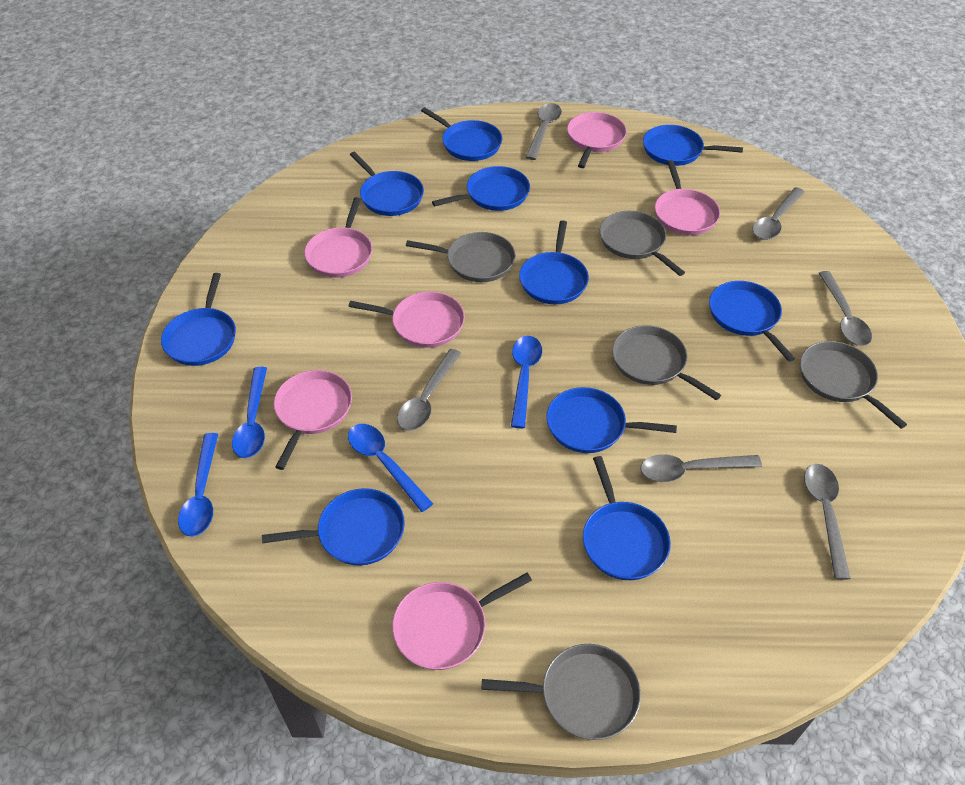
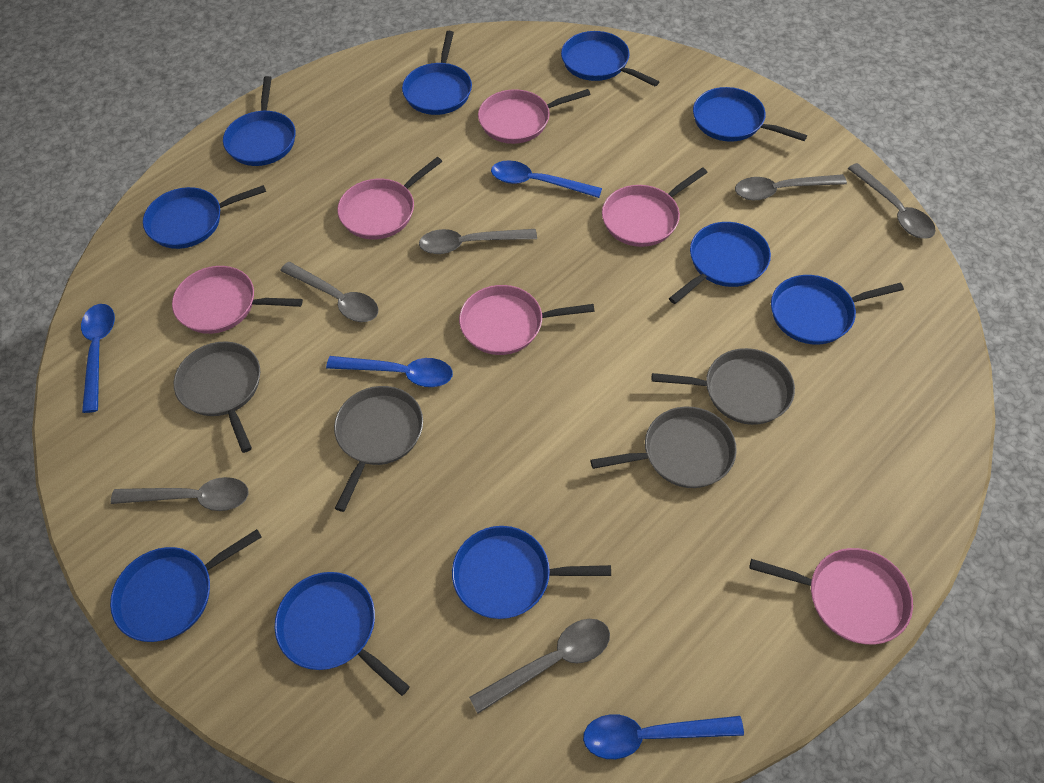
grey pan: 5 -> 4

